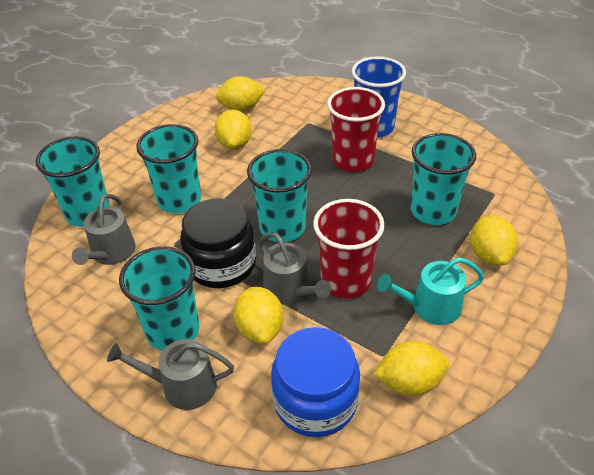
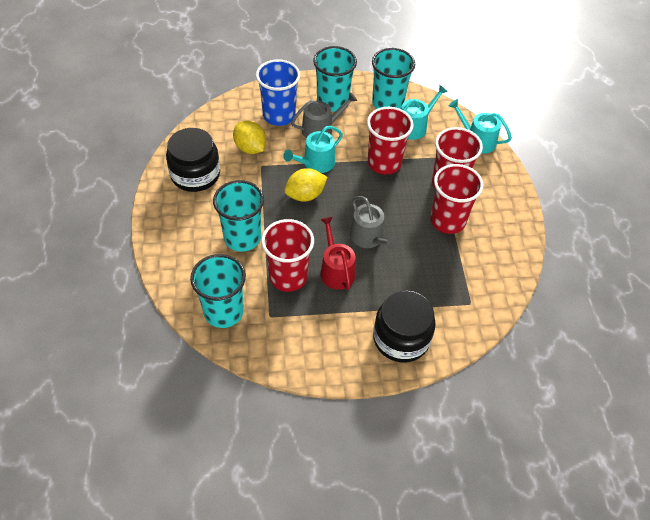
black jar: 1 -> 2
blue jar: 1 -> 0
grey watering can: 3 -> 2
red cup: 2 -> 4
red watering can: 0 -> 1
turquoise cup: 5 -> 4
turquoise watering can: 1 -> 3
yellow lemon: 5 -> 2

